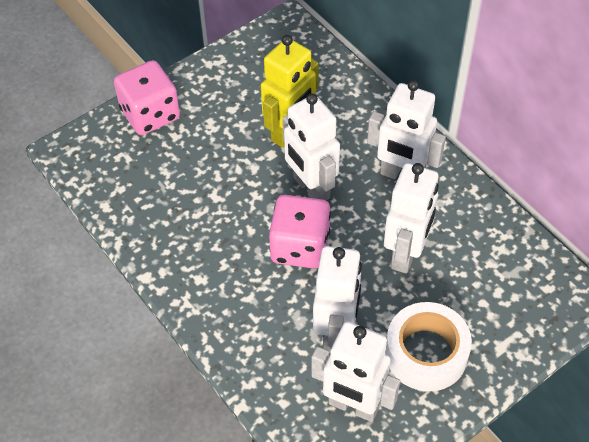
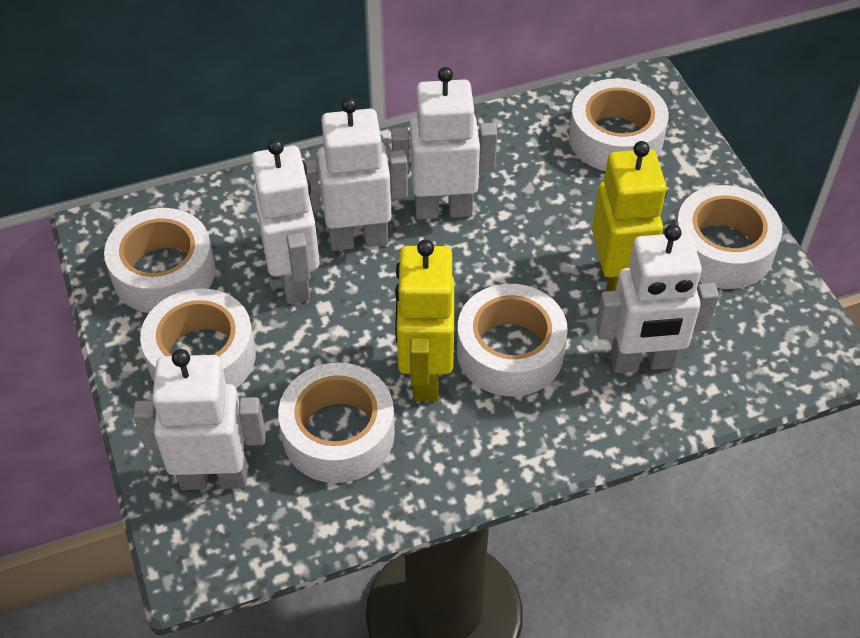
pink dice: 2 -> 0
white tape: 1 -> 6
yellow robot: 1 -> 2

